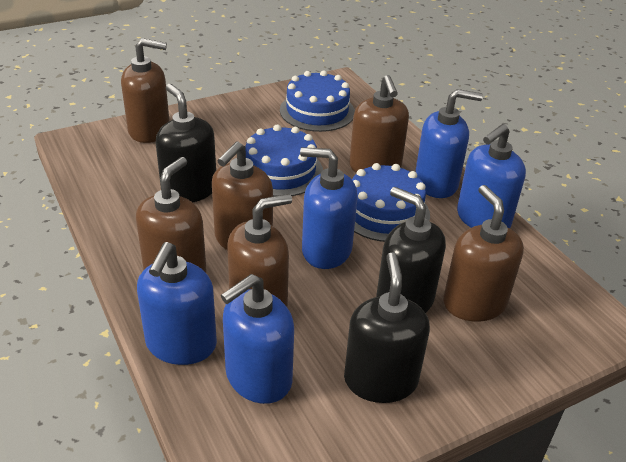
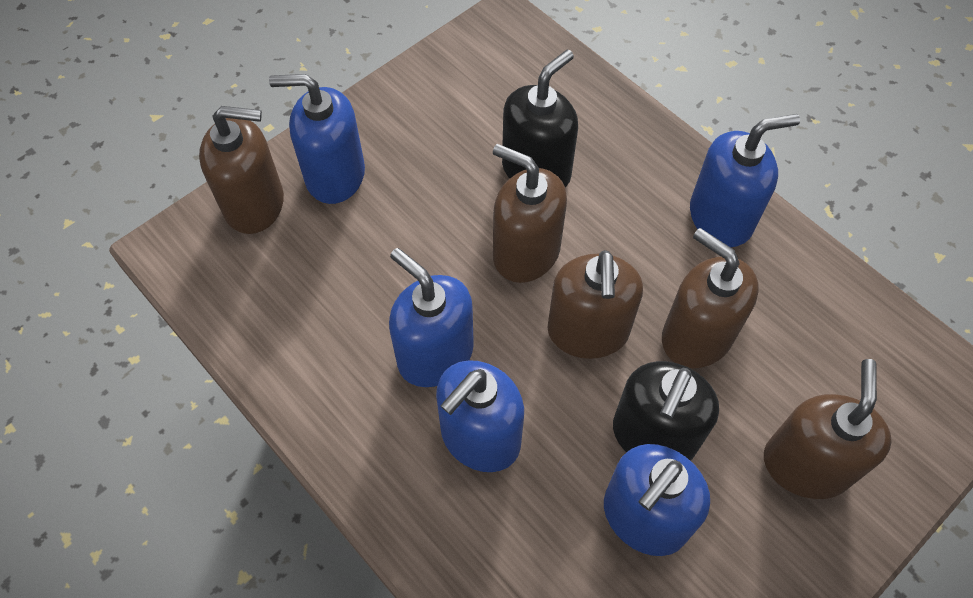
black soap dispenser: 3 -> 2
blue cake: 3 -> 0
brown soap dispenser: 6 -> 5

